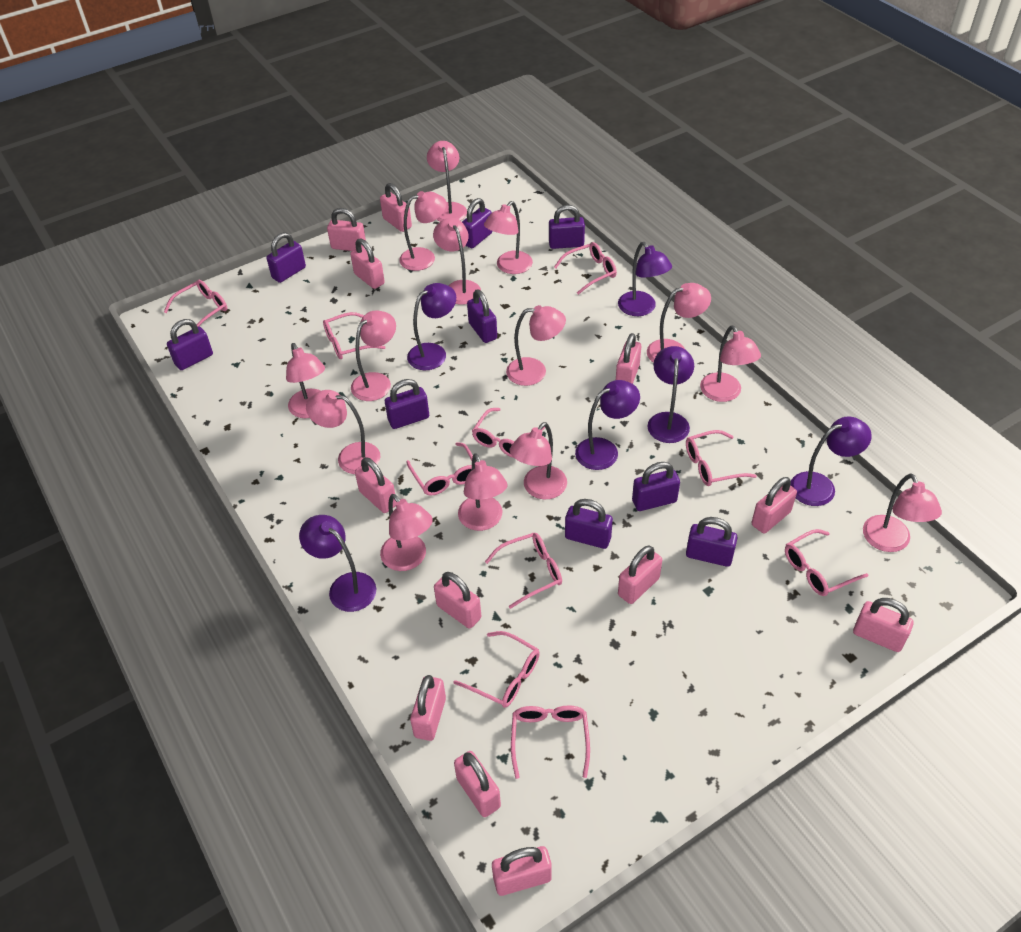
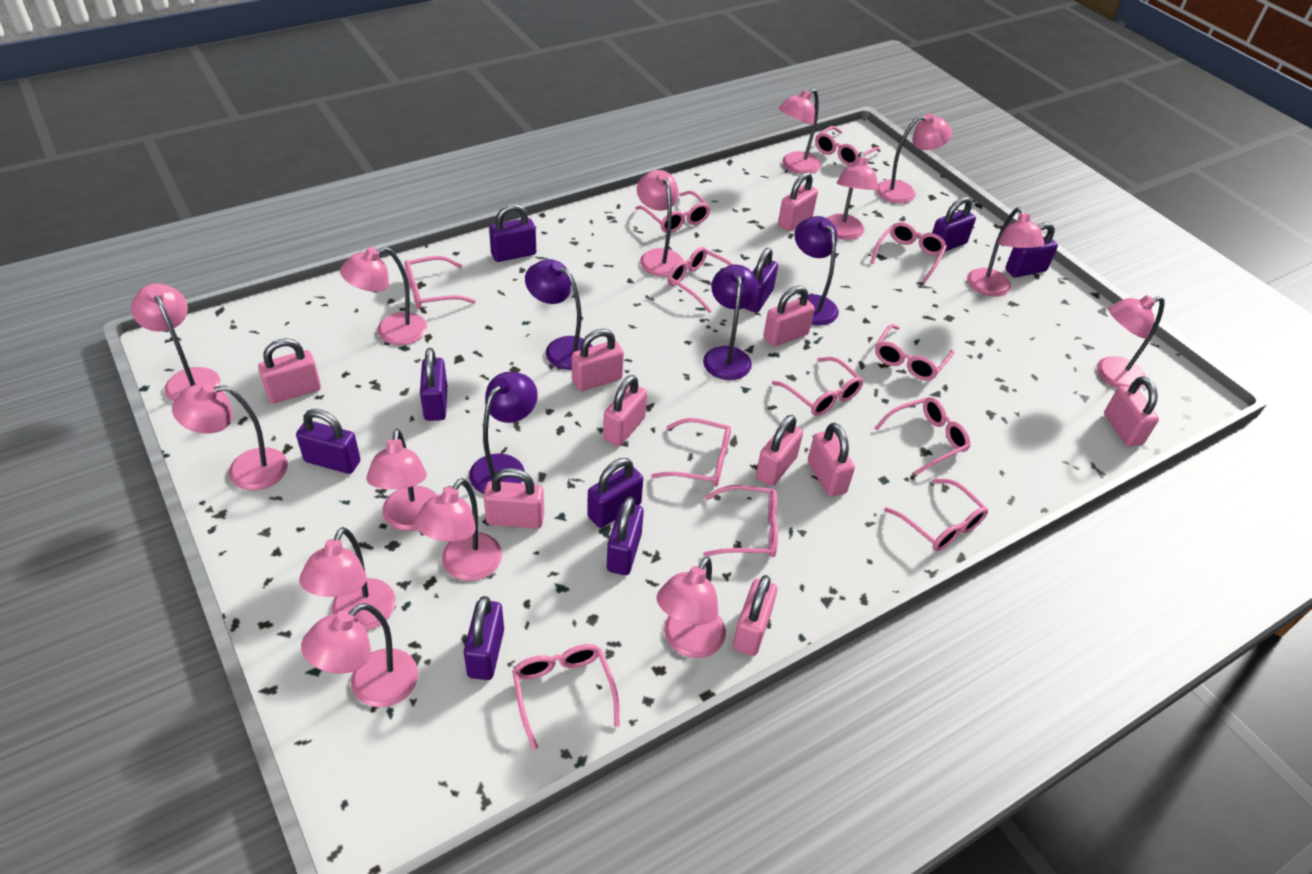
pink glasses: 10 -> 12
pink padlock: 12 -> 10
purple lamp: 6 -> 4

